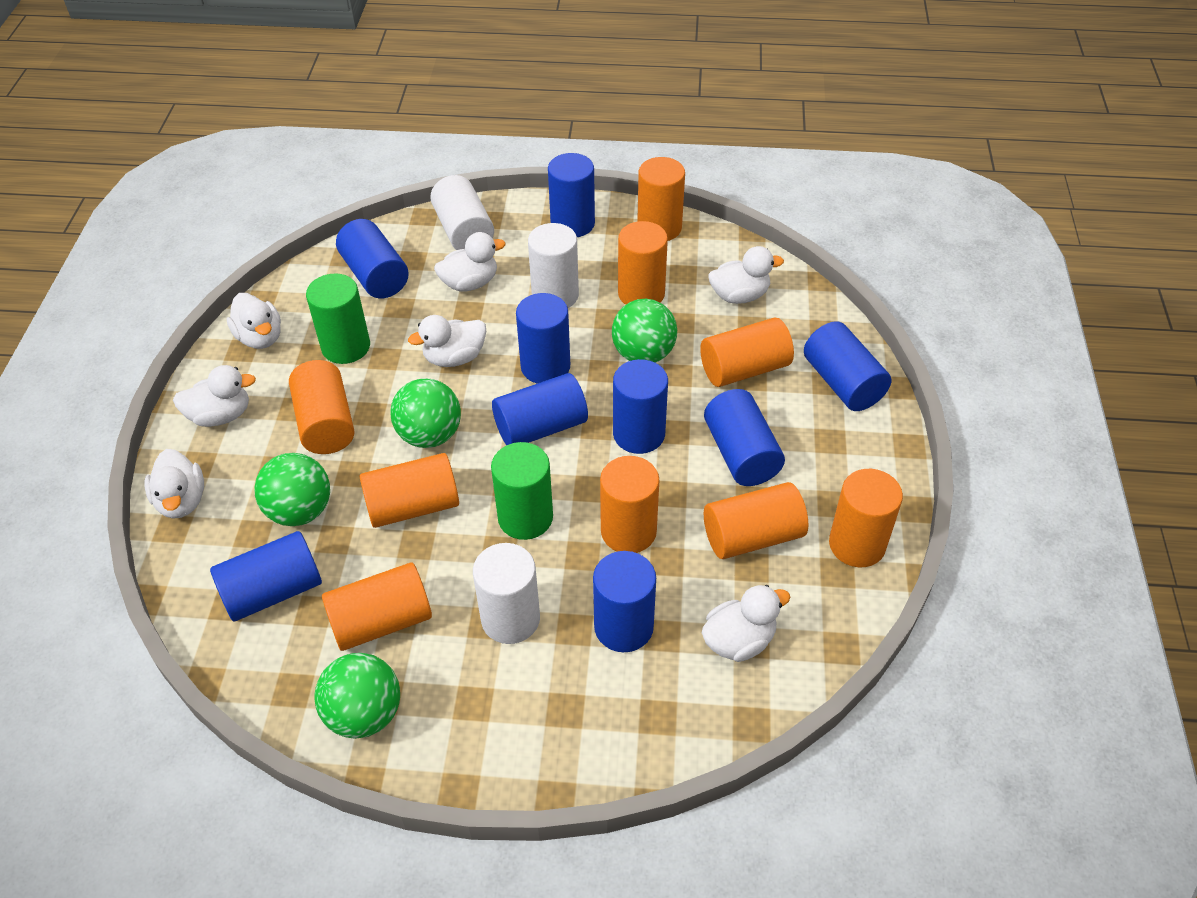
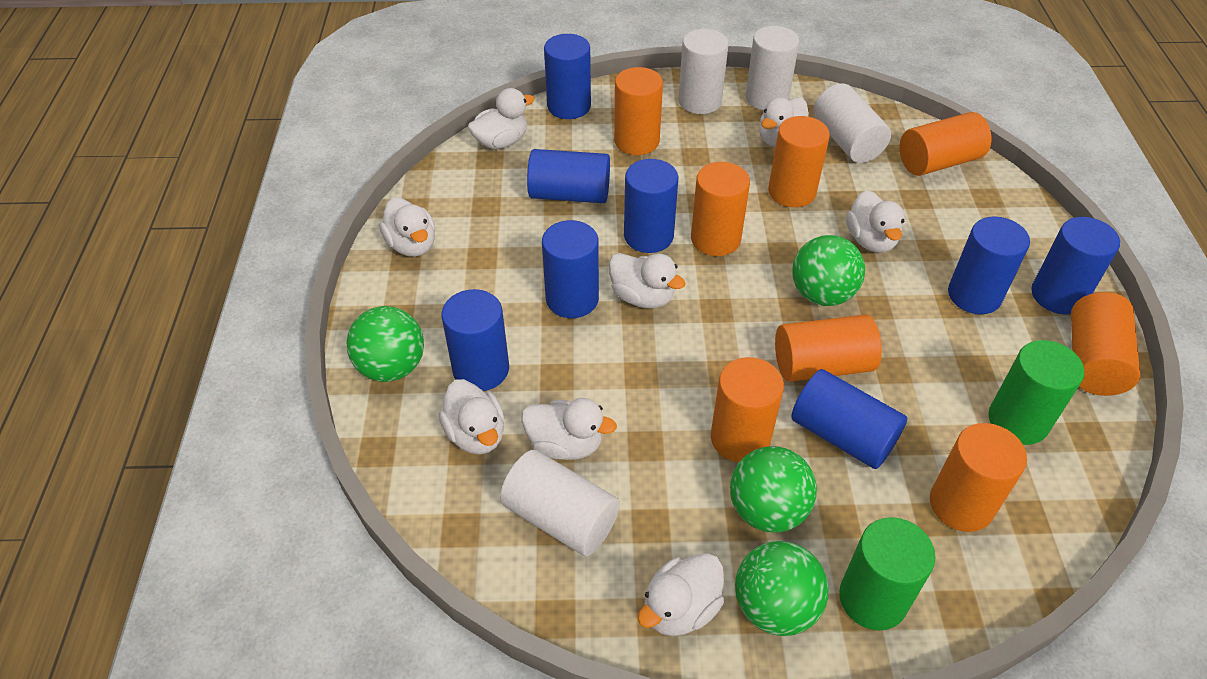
blue cylinder: 9 -> 8
orange cylinder: 9 -> 8
white cylinder: 3 -> 4
white duck: 7 -> 8

